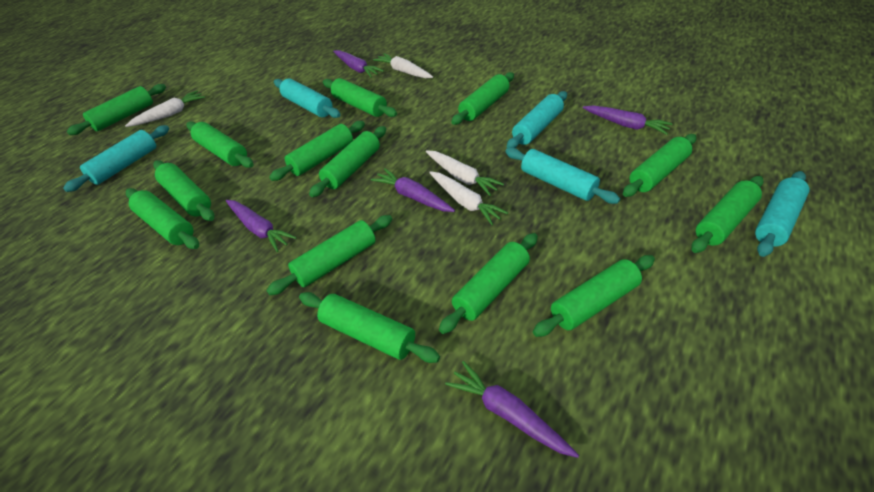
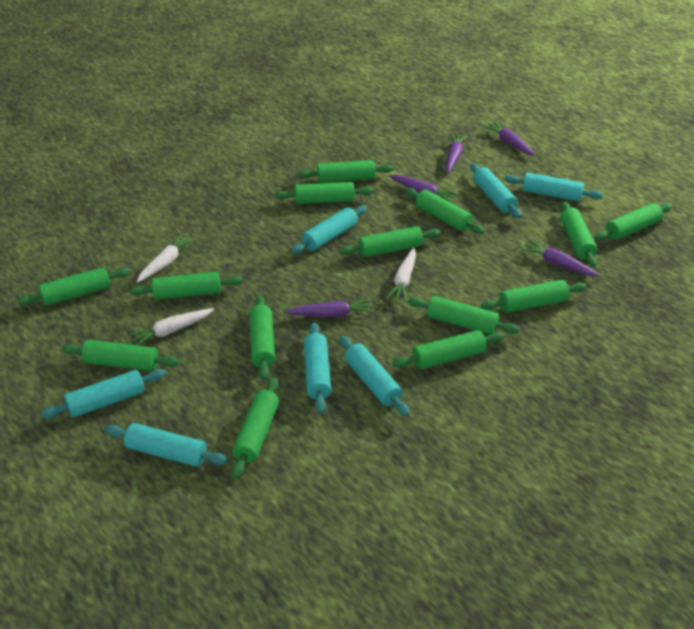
turquoise rolling pin: 5 -> 7
white carrot: 4 -> 3

